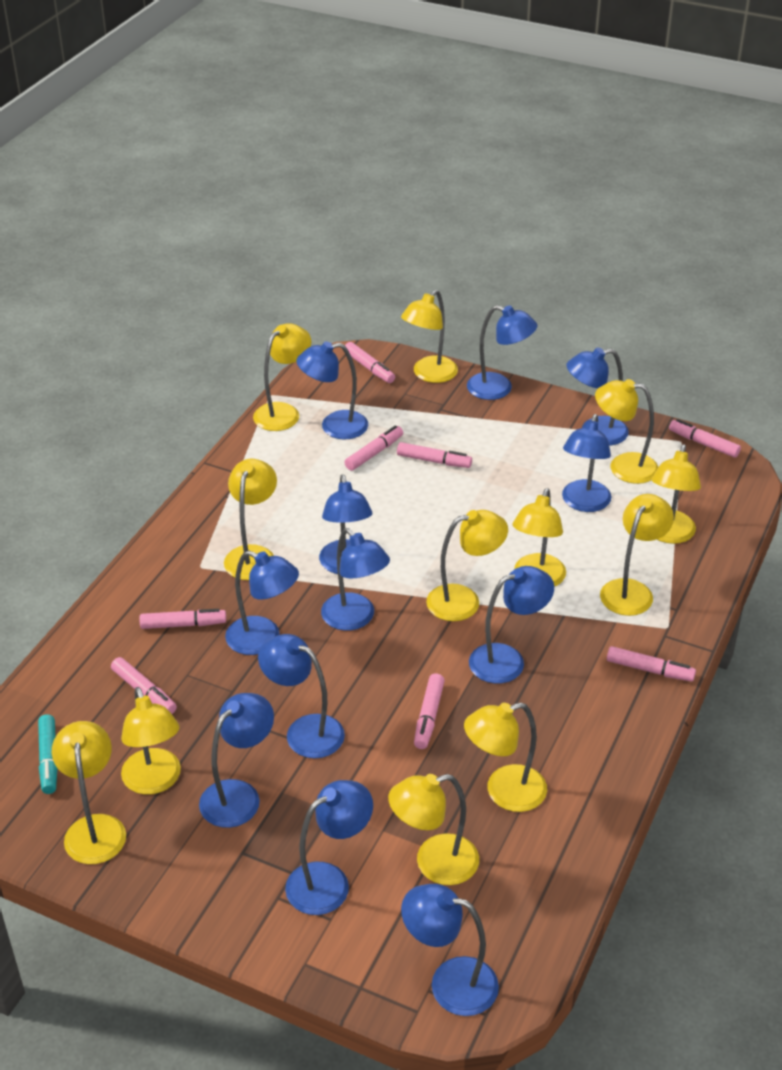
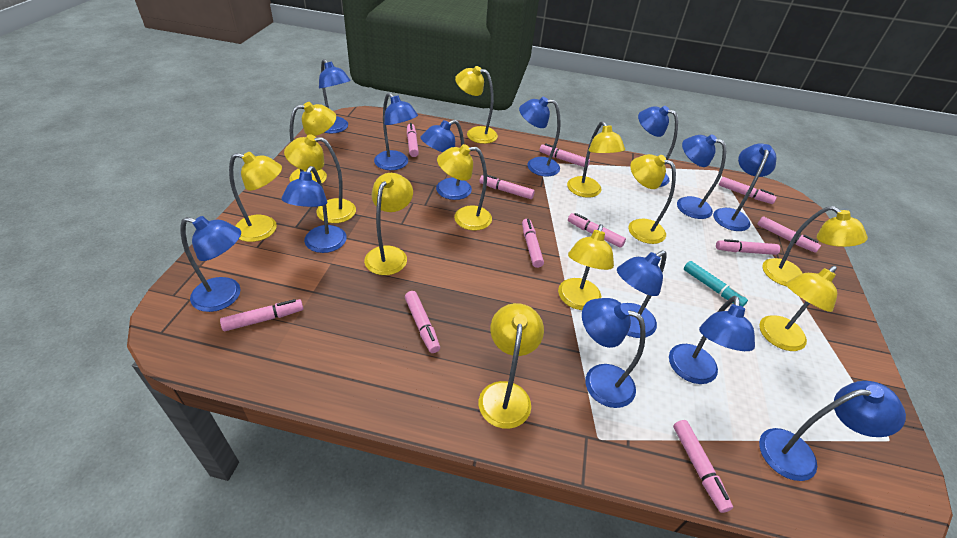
blue lamp: 12 -> 13
pink marker: 8 -> 11

